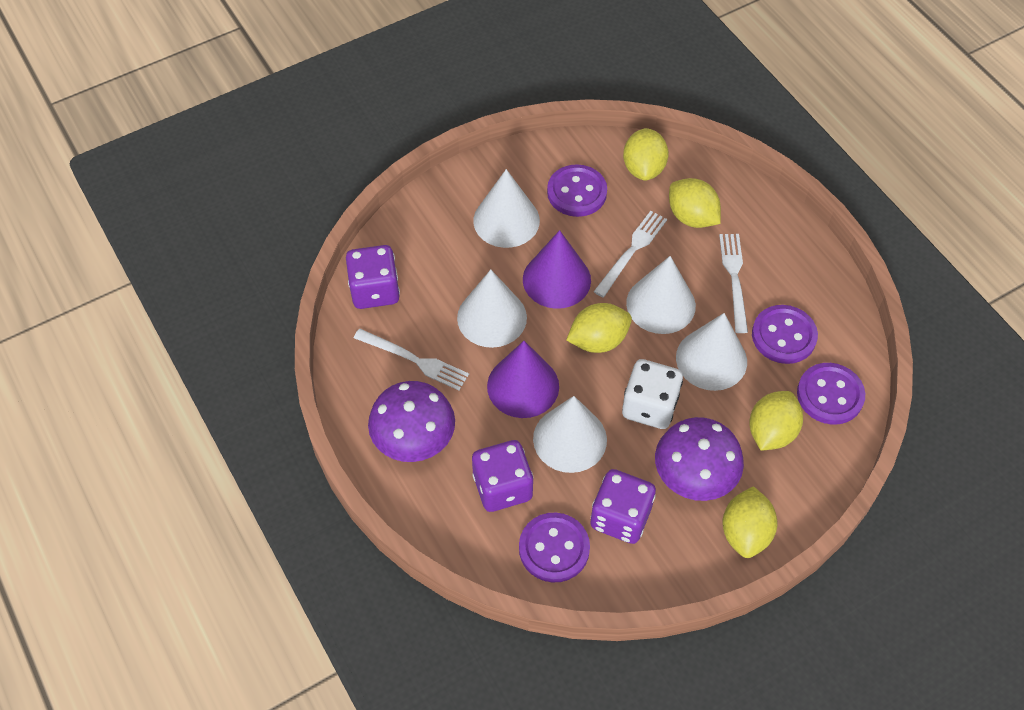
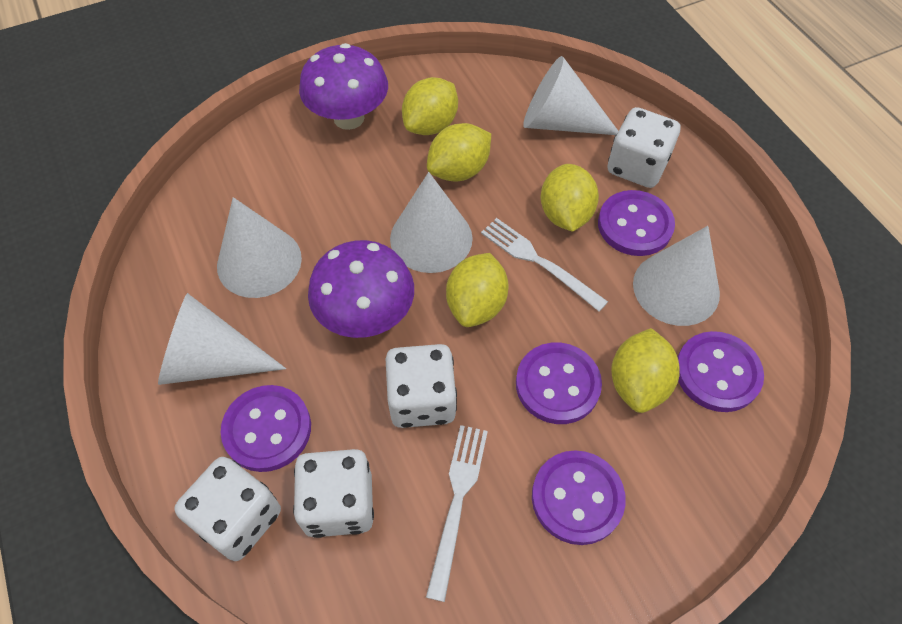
purple button: 4 -> 5
purple cone: 2 -> 0
purple dice: 3 -> 0
white dice: 1 -> 4
white fork: 3 -> 2

